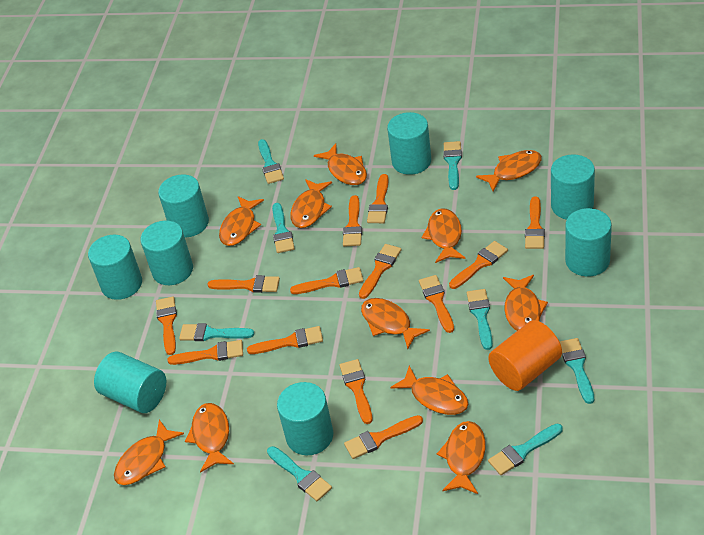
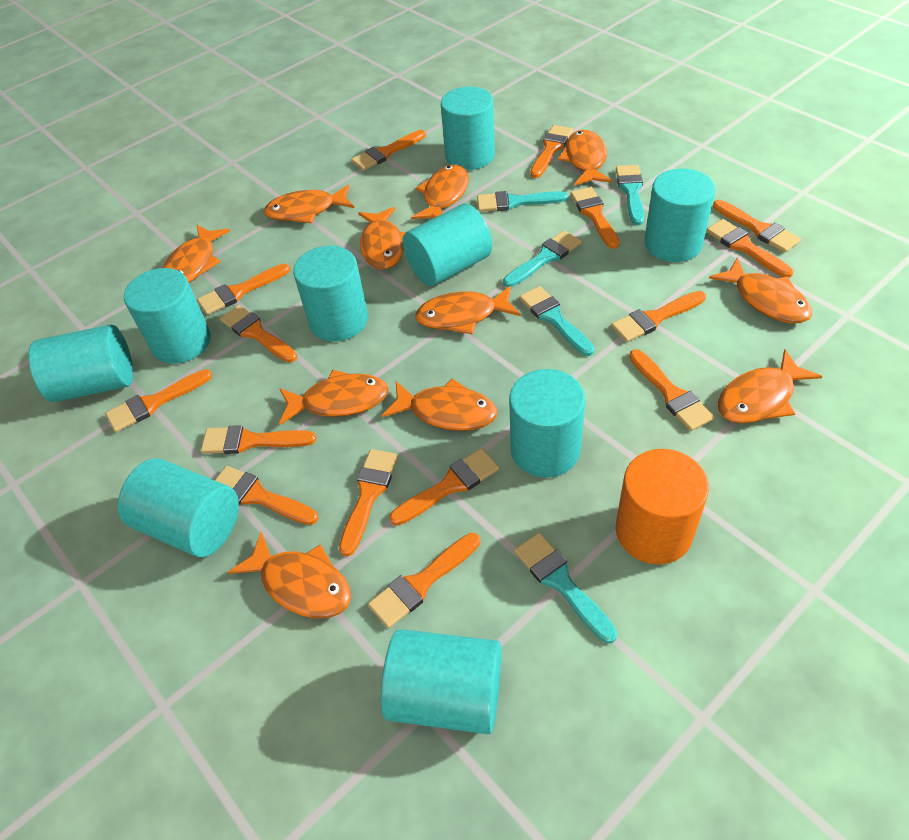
orange brush: 13 -> 15
turquoise brush: 8 -> 5
turquoise cylinder: 8 -> 9

